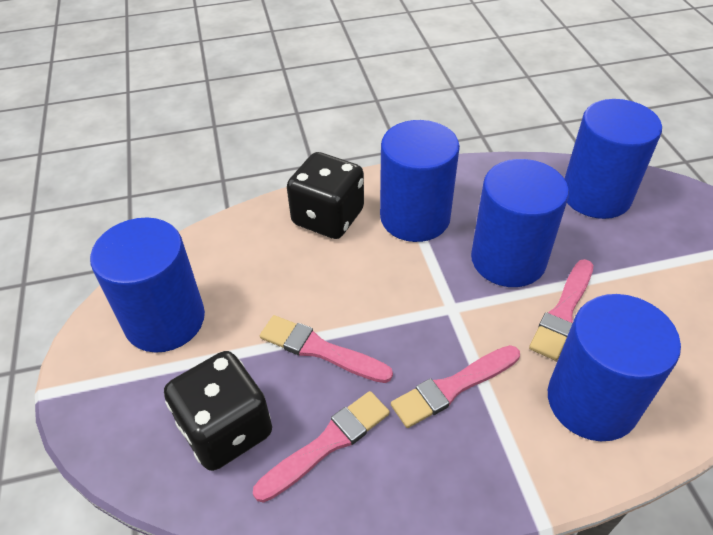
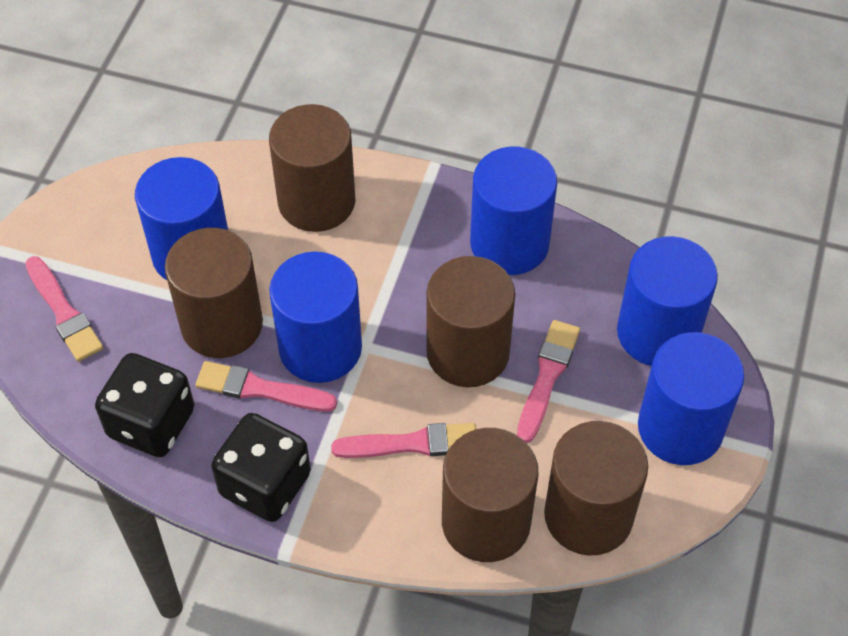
brown cylinder: 0 -> 5

